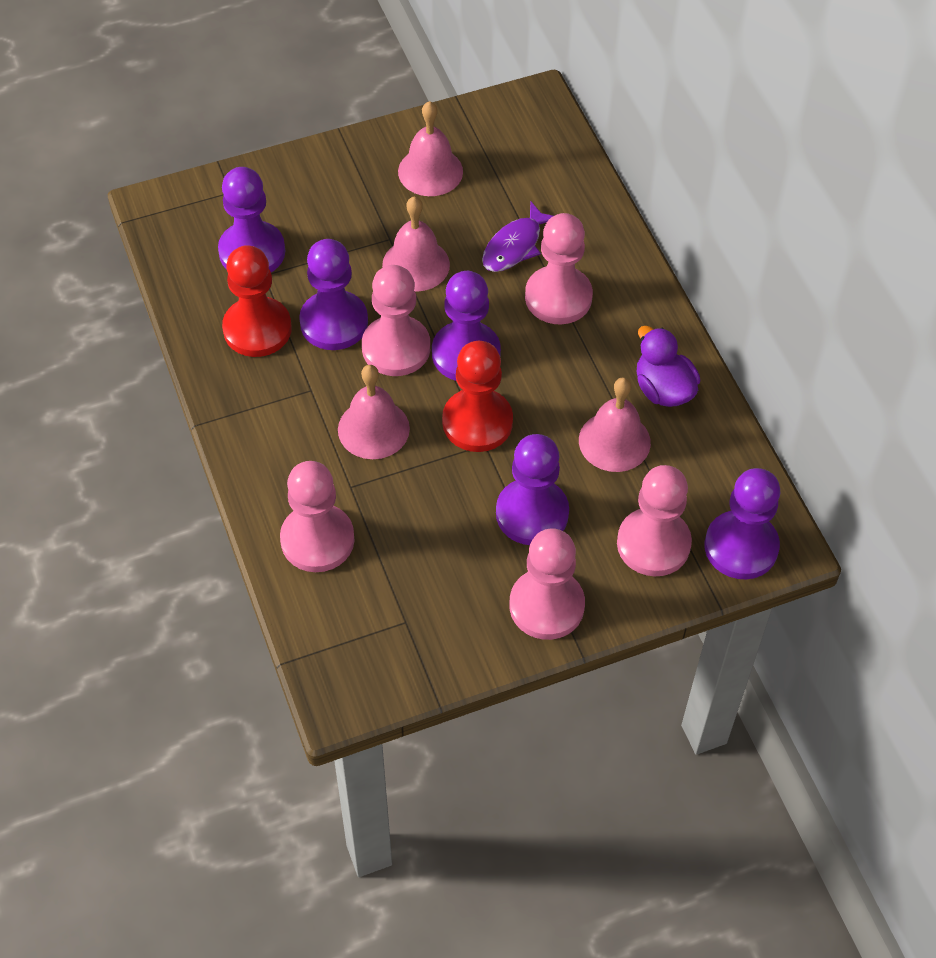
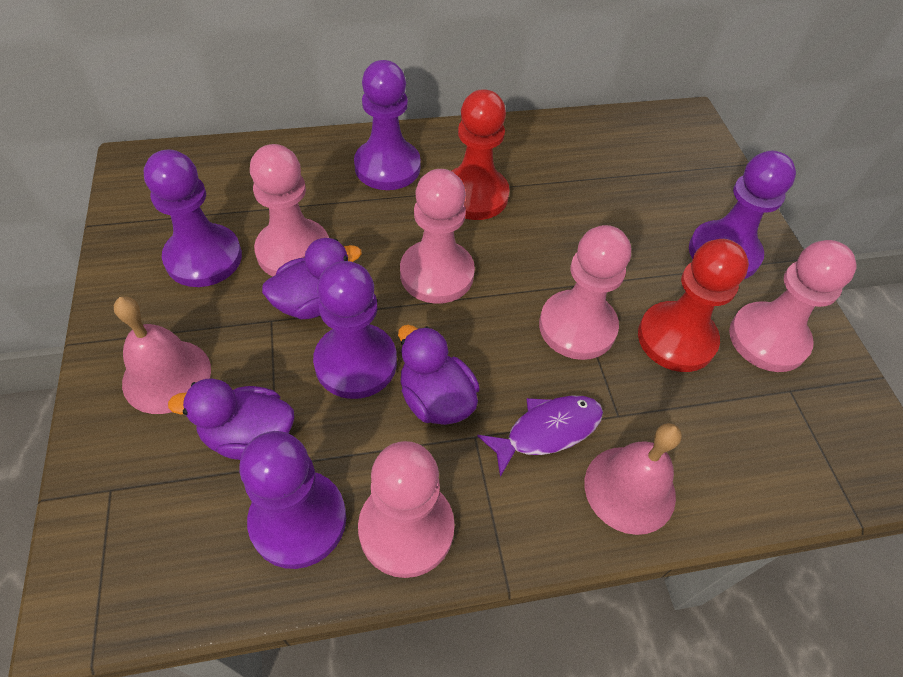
pink bell: 4 -> 2
purple duck: 1 -> 3

